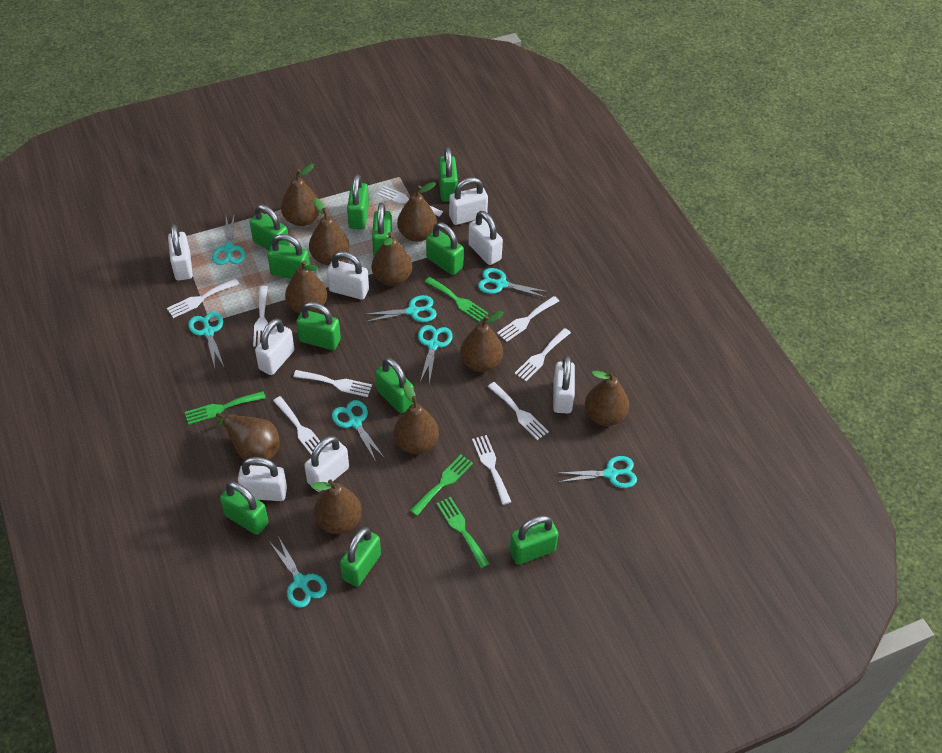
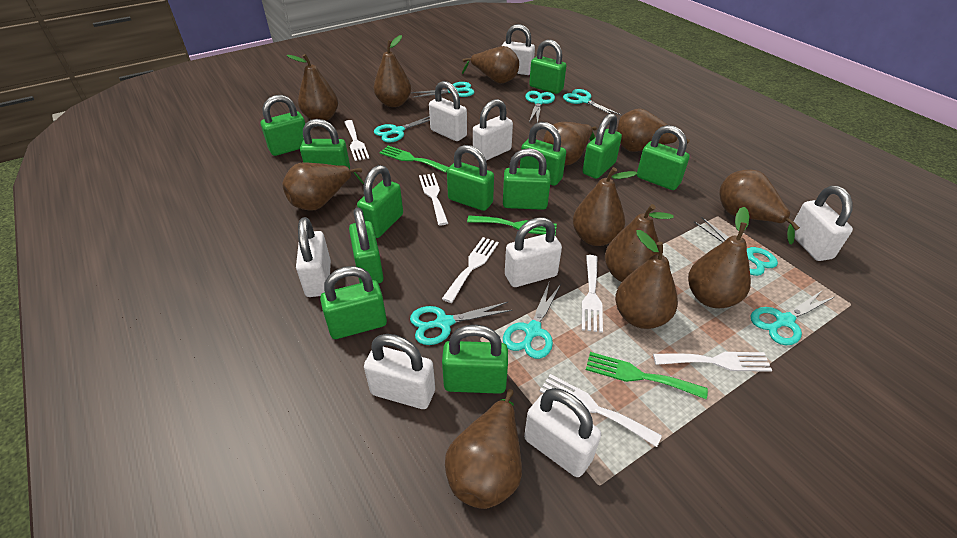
brown pear: 10 -> 12
green fork: 4 -> 3
green padlock: 11 -> 12
white fork: 9 -> 6

